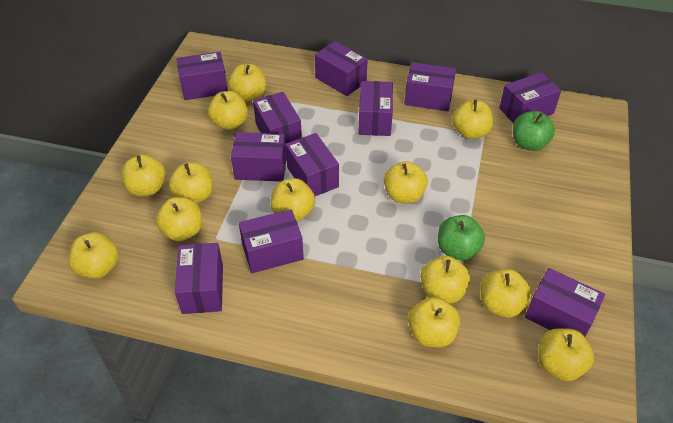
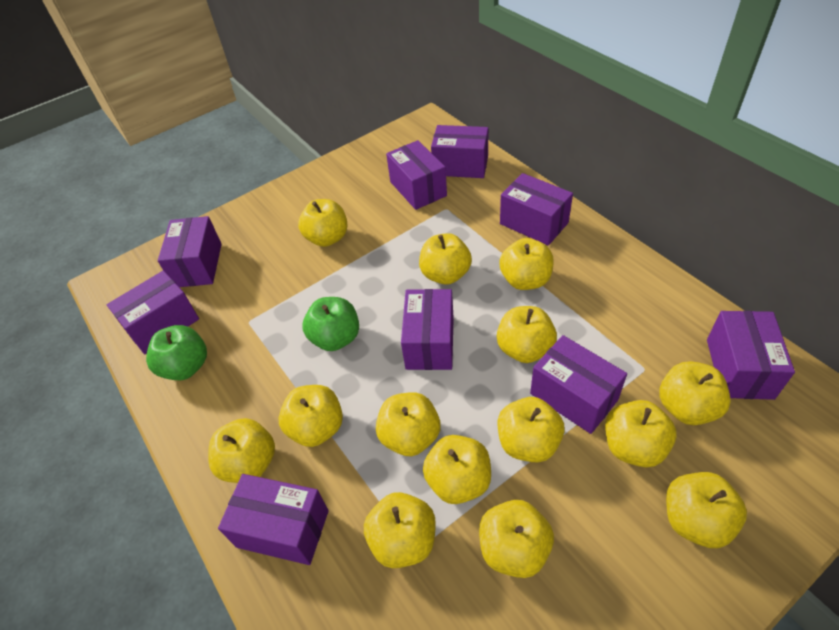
purple box: 11 -> 9
yellow apple: 13 -> 14

